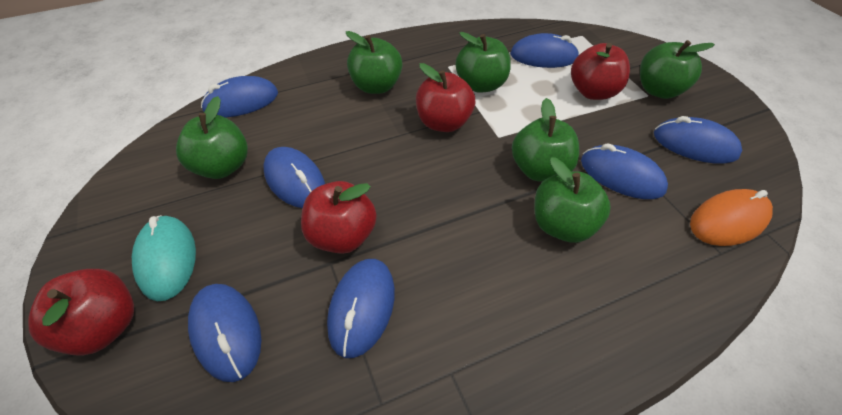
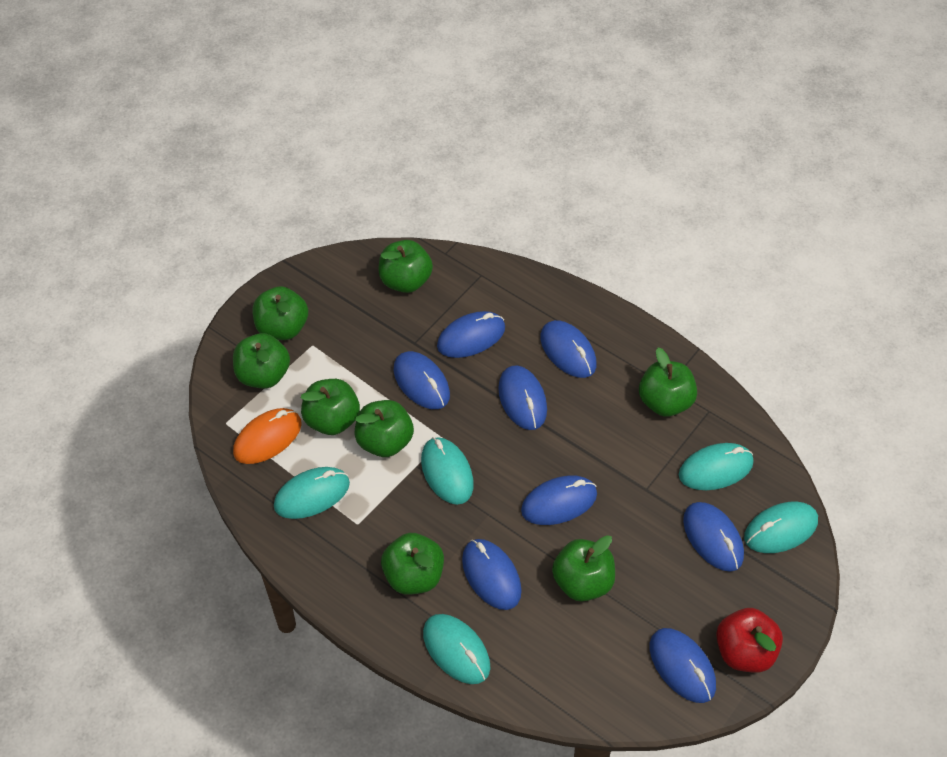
blue mouse: 7 -> 8
green apple: 6 -> 8
red apple: 4 -> 1
turquoise mouse: 1 -> 5

